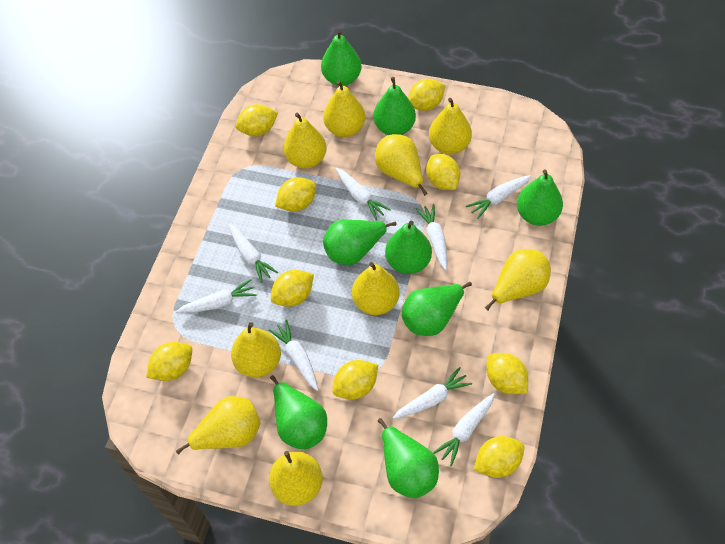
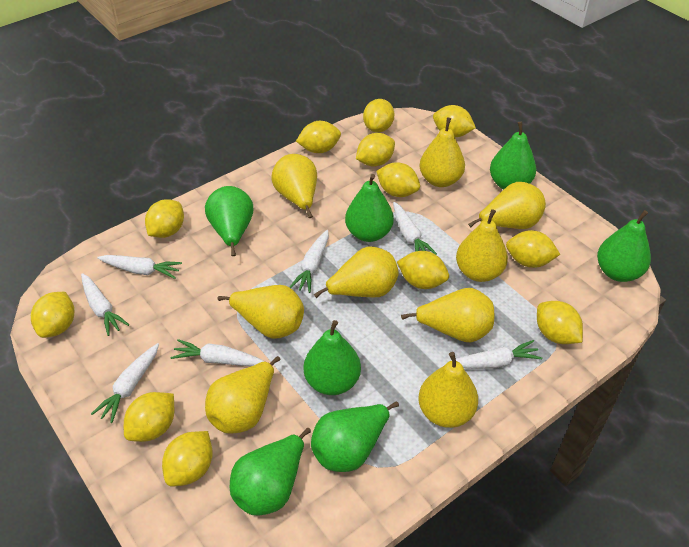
green pear: 8 -> 7
white carrot: 8 -> 7
yellow lemon: 9 -> 12

